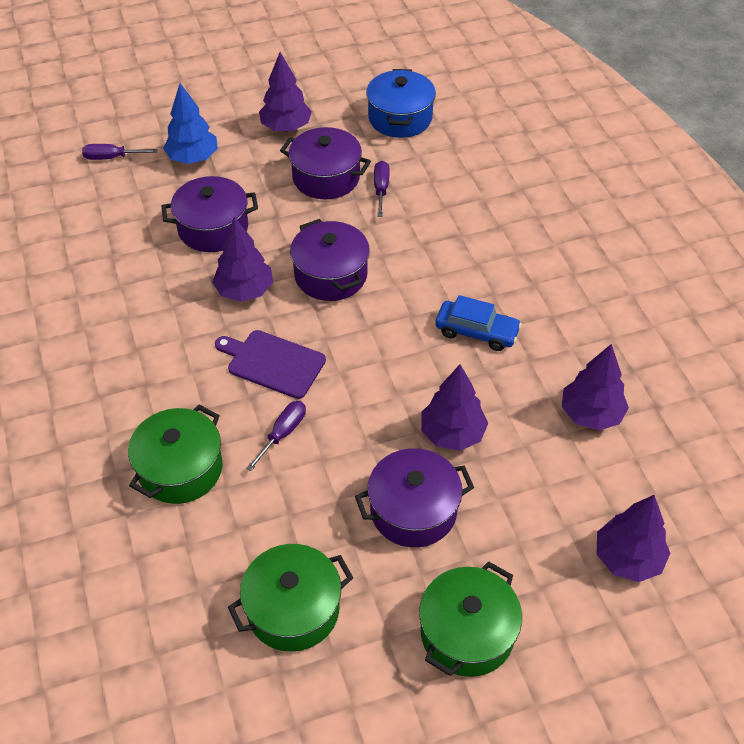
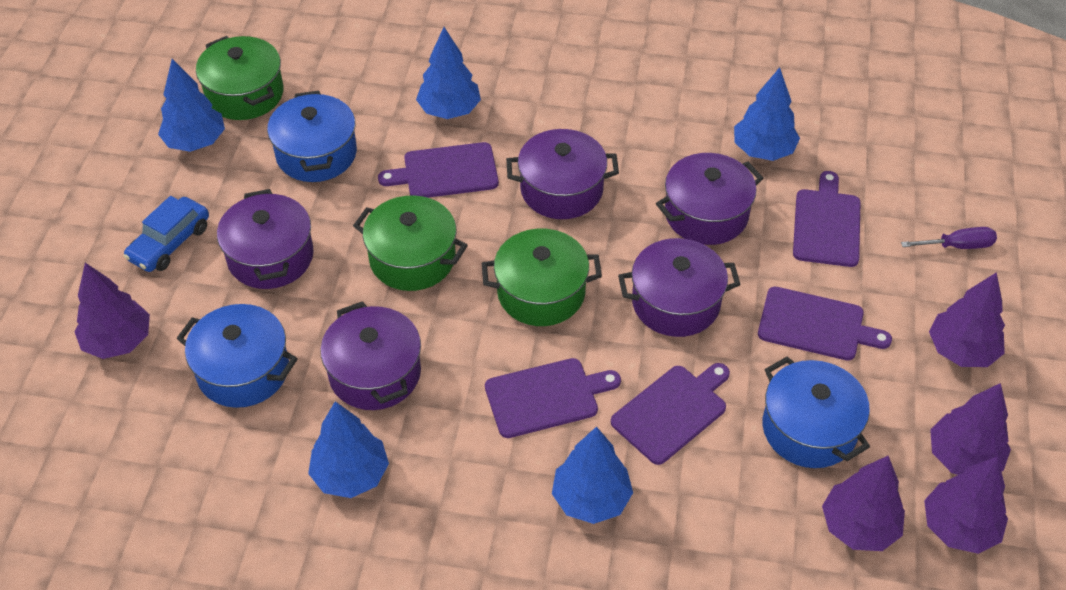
blue pot: 1 -> 3
blue tree: 1 -> 5
purple cutting board: 1 -> 5
purple pot: 4 -> 5
purple screwdriver: 3 -> 1

